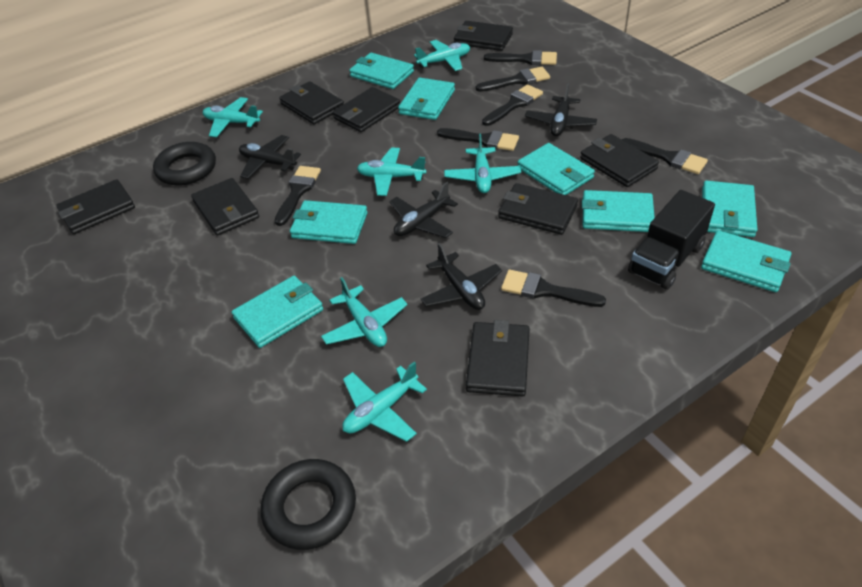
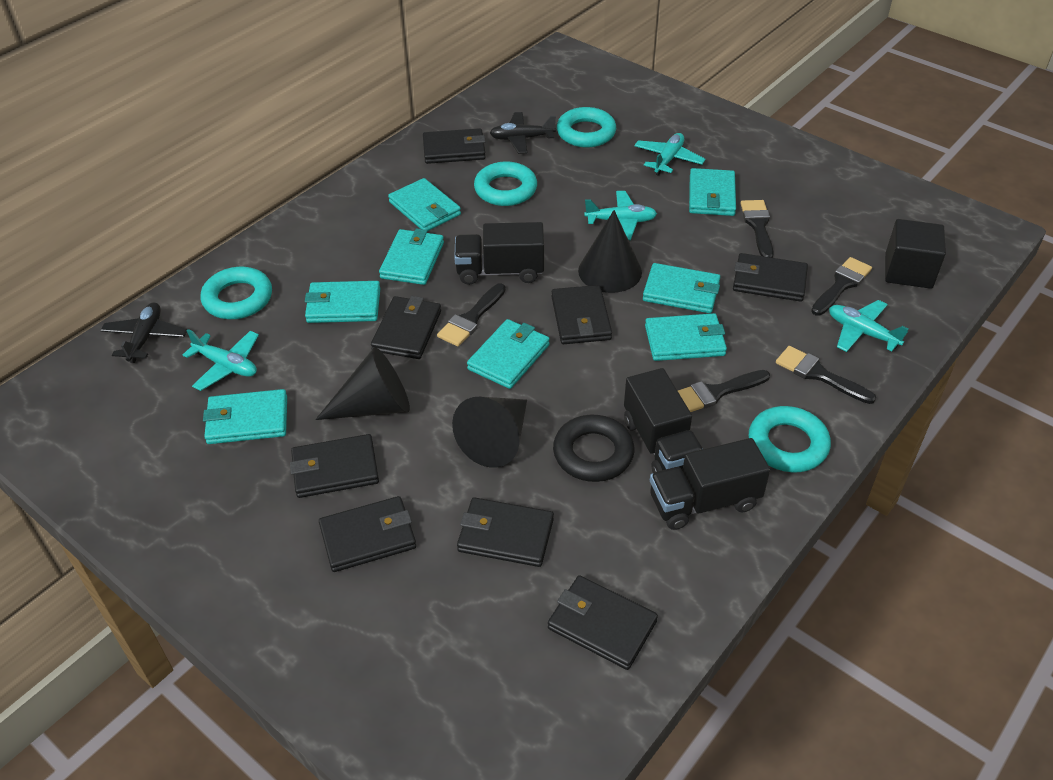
black brush: 7 -> 5
black cone: 0 -> 3
black cube: 0 -> 1
black plane: 4 -> 2
black ring: 2 -> 1
black truck: 1 -> 3
turquoise plane: 6 -> 4
turquoise ring: 0 -> 4

